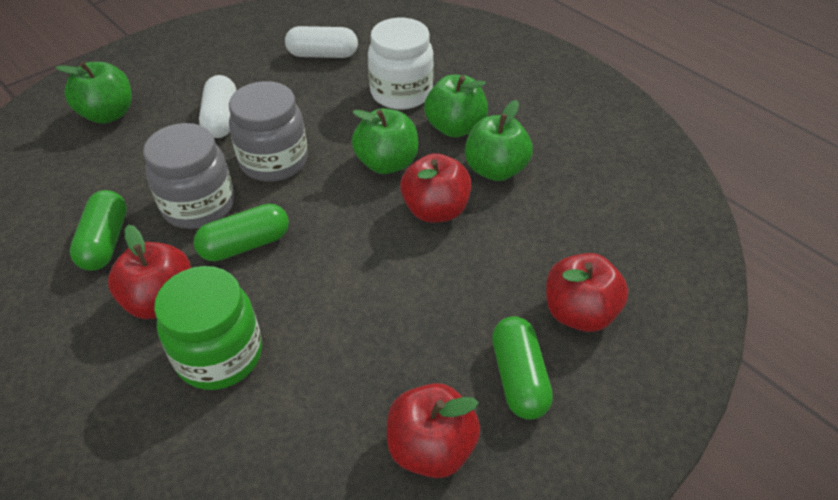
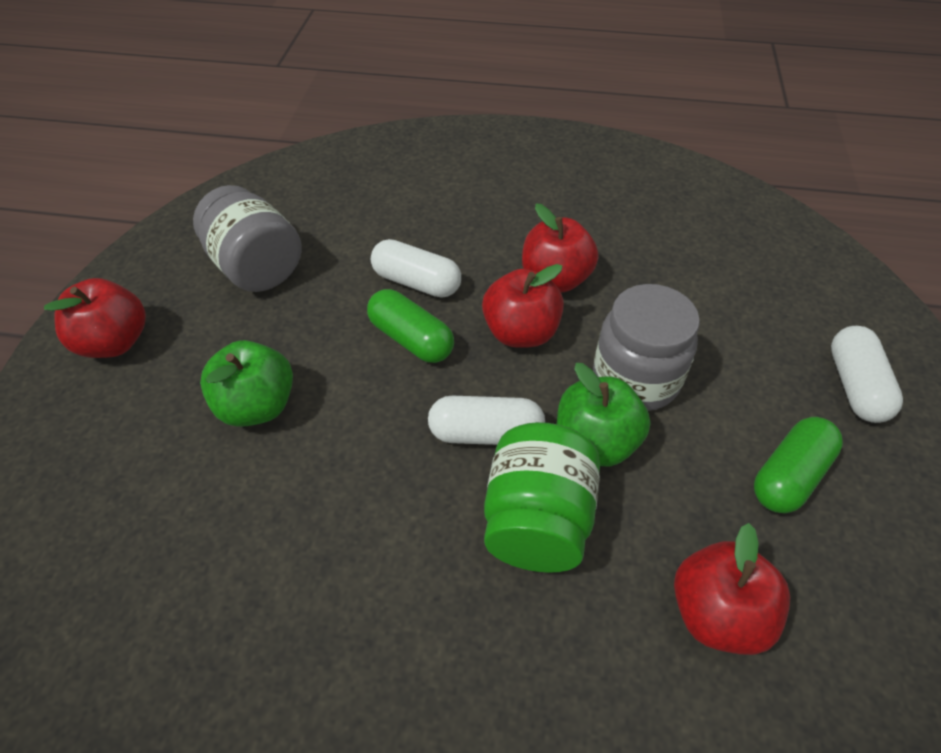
green apple: 4 -> 2
green capsule: 3 -> 2
white capsule: 2 -> 3
white jar: 1 -> 0

